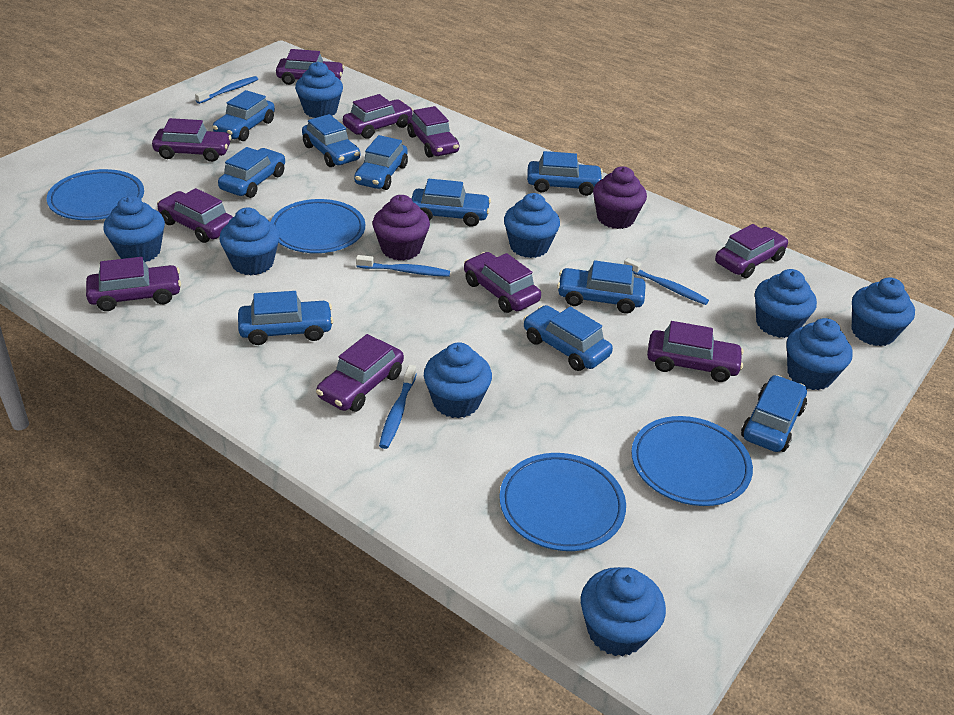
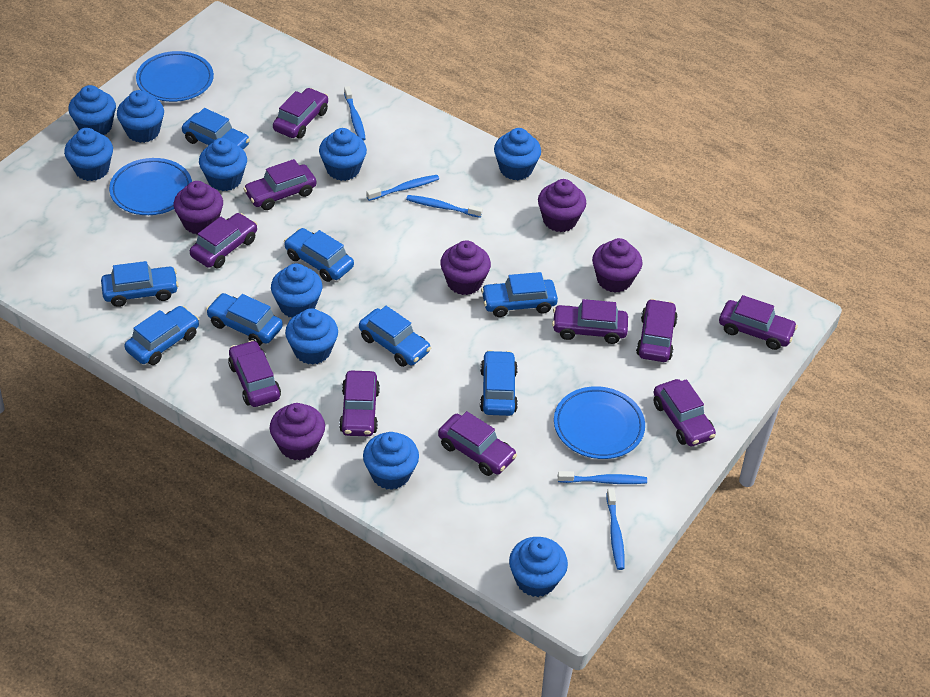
blue car: 10 -> 8
blue cupcake: 9 -> 10
blue plate: 4 -> 3
blue toothbrush: 4 -> 5
purple cupcake: 2 -> 5

